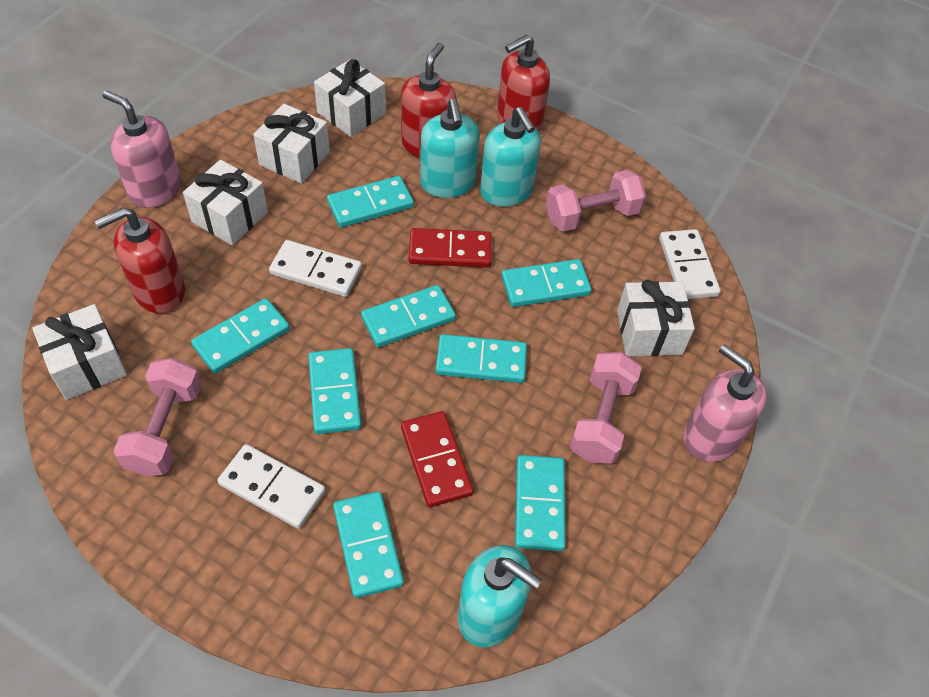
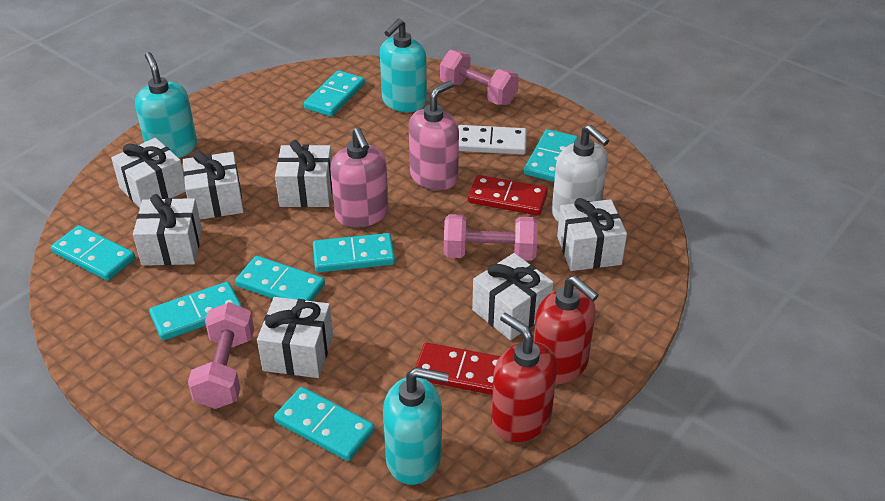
red soap dispenser: 3 -> 2
turquoise domino: 8 -> 7
white domino: 3 -> 1
white gift: 5 -> 7
white soap dispenser: 0 -> 1

